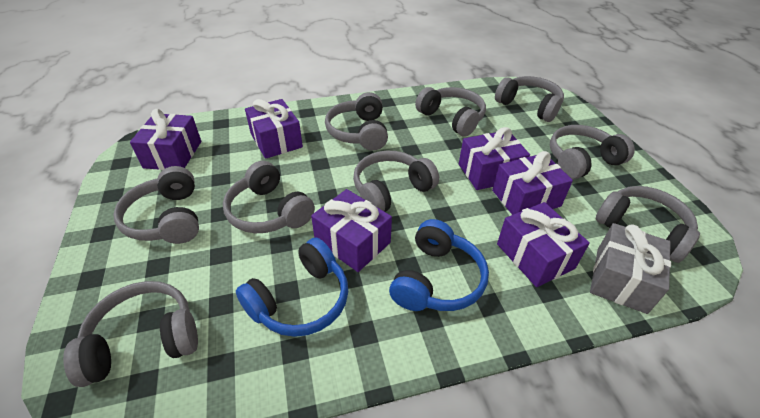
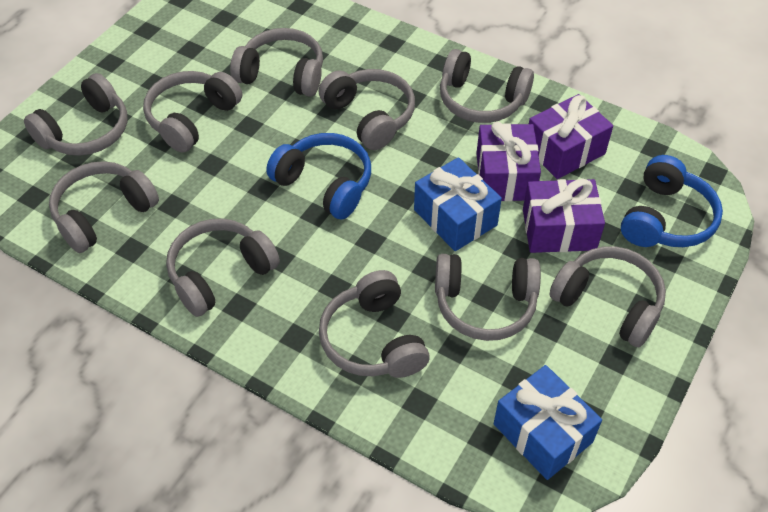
blue gift: 0 -> 2
grey gift: 1 -> 0
grey headphones: 9 -> 10
purple gift: 6 -> 3

